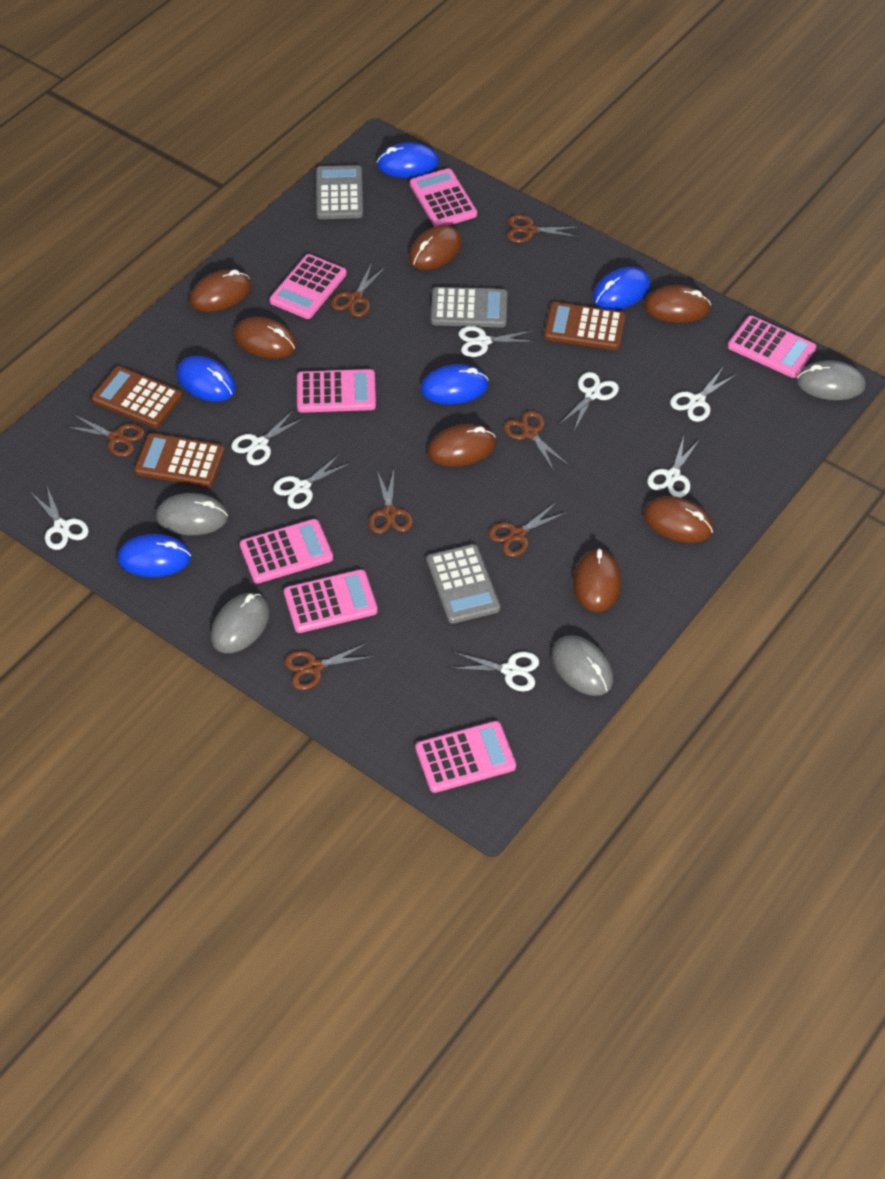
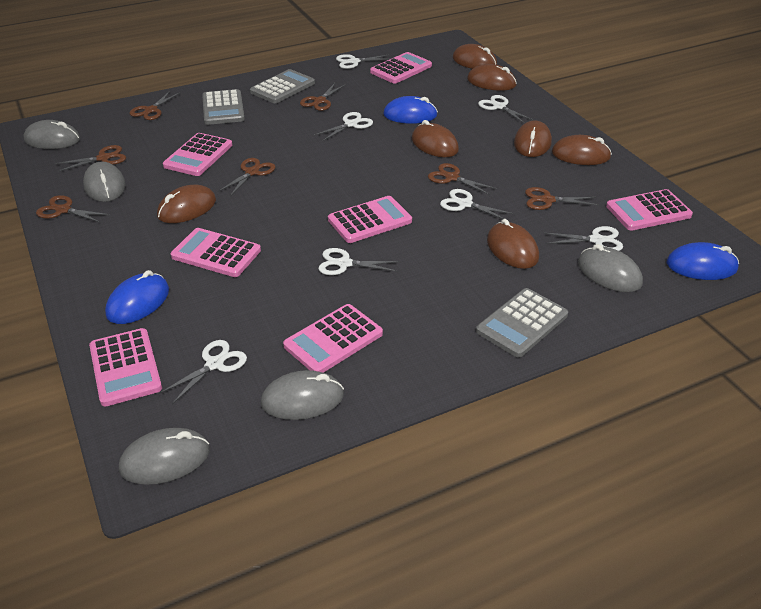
blue mouse: 5 -> 3
brown calculator: 3 -> 0
grey mouse: 4 -> 5
white scissors: 8 -> 7

